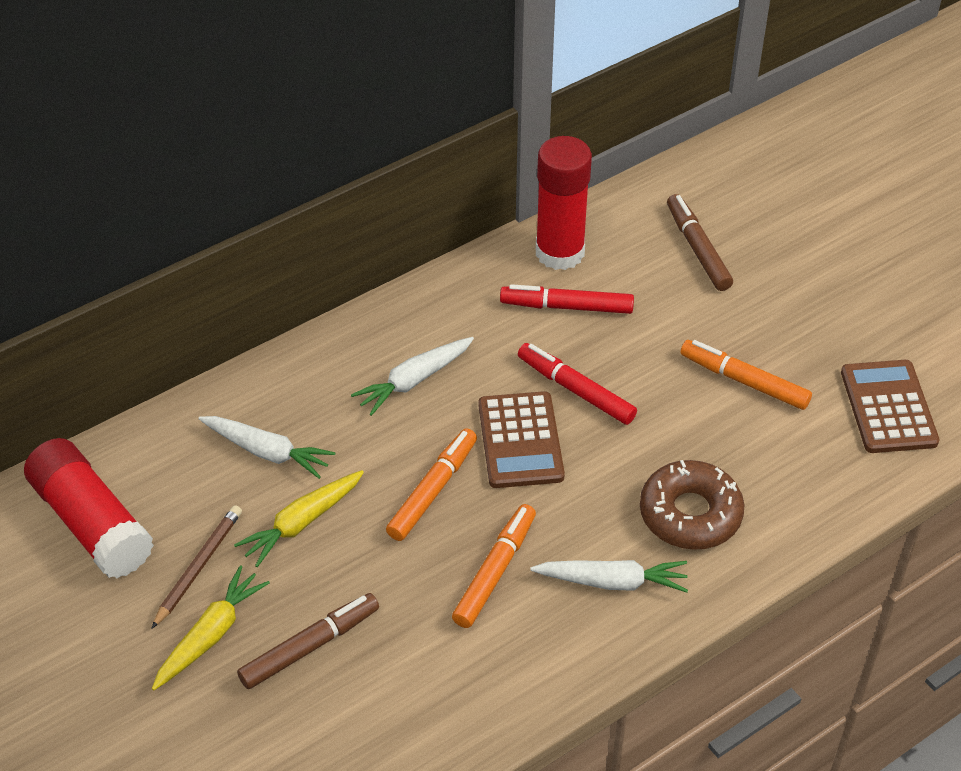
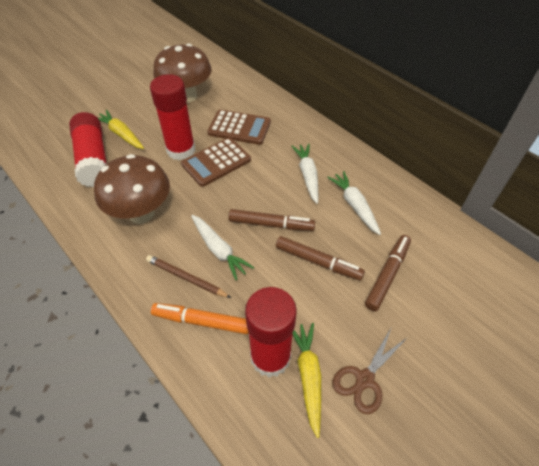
brown donut: 1 -> 0
brown marker: 2 -> 3
brown mushroom: 0 -> 2
brown scissors: 0 -> 1
orange marker: 3 -> 1
red glue stick: 2 -> 3
red marker: 2 -> 0

